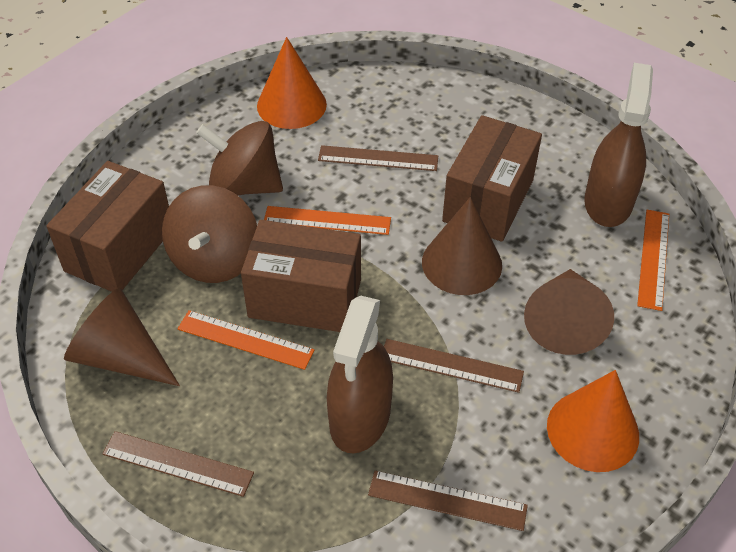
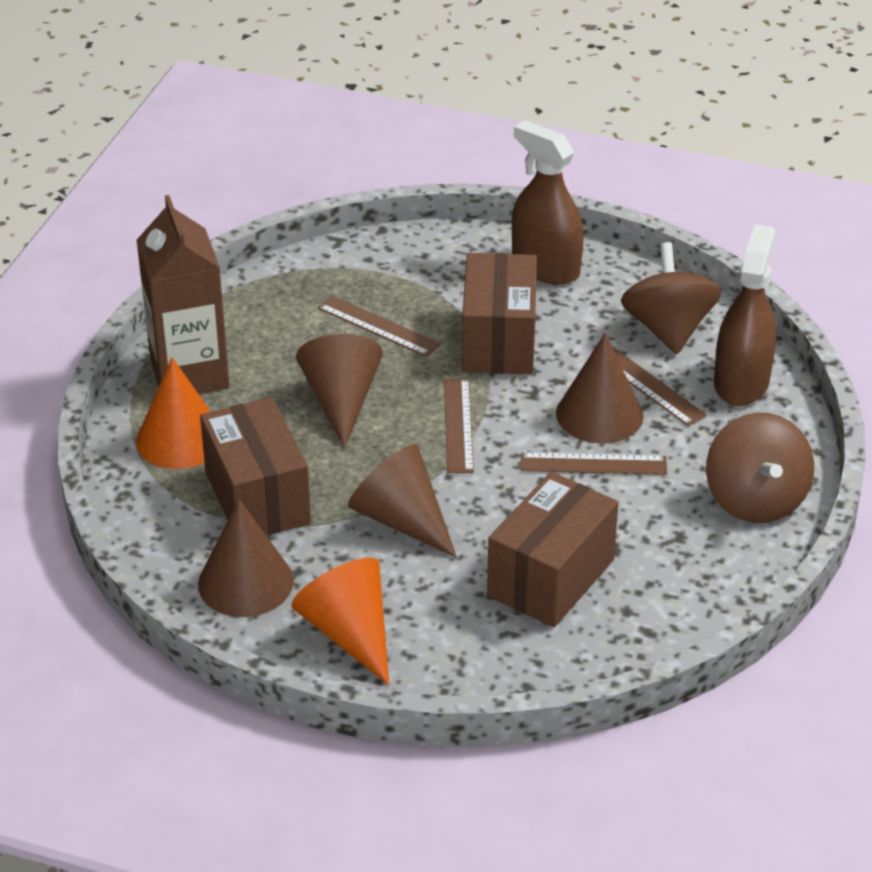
brown carton: 0 -> 1
brown cone: 3 -> 4
orange ruler: 3 -> 0

